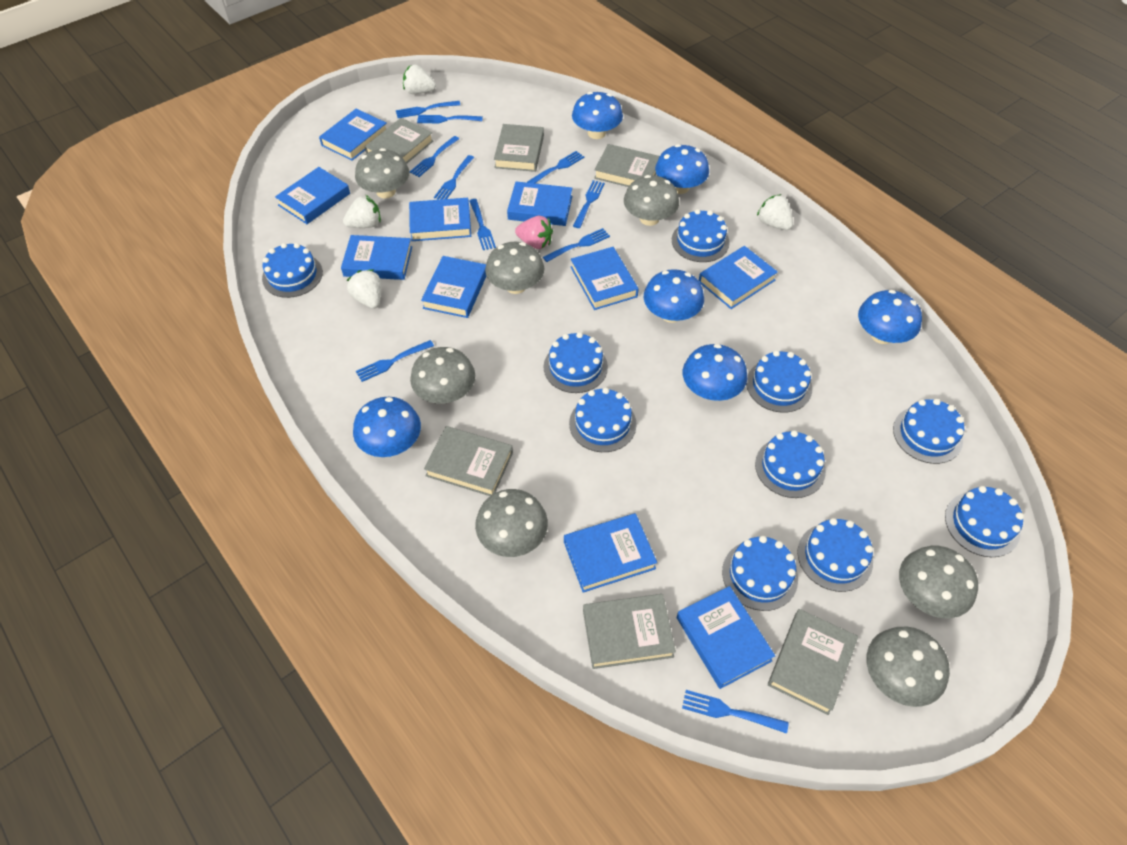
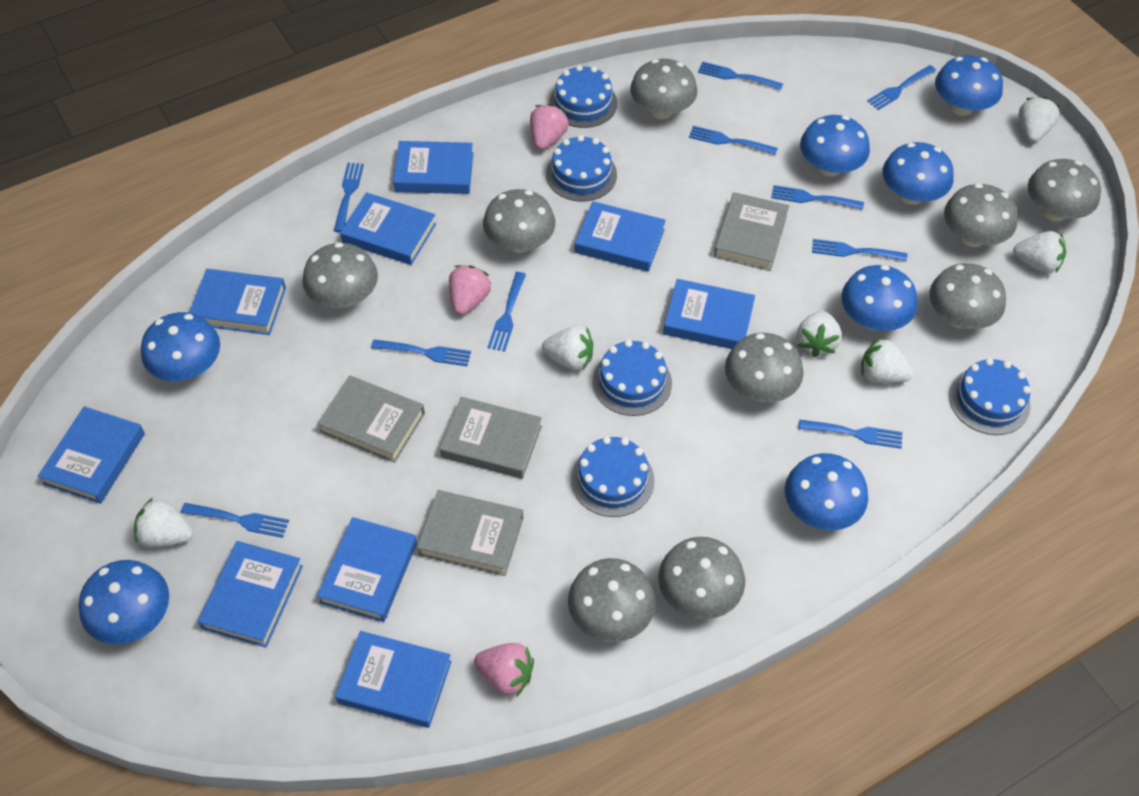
blue book: 10 -> 9
blue cake: 10 -> 5
blue mushroom: 6 -> 7
grey book: 6 -> 4
grey mushroom: 7 -> 9
pink strawberry: 1 -> 3
white strawberry: 4 -> 6

